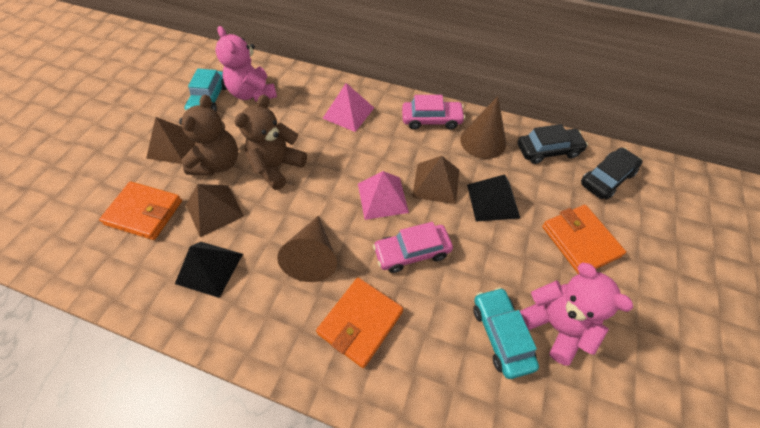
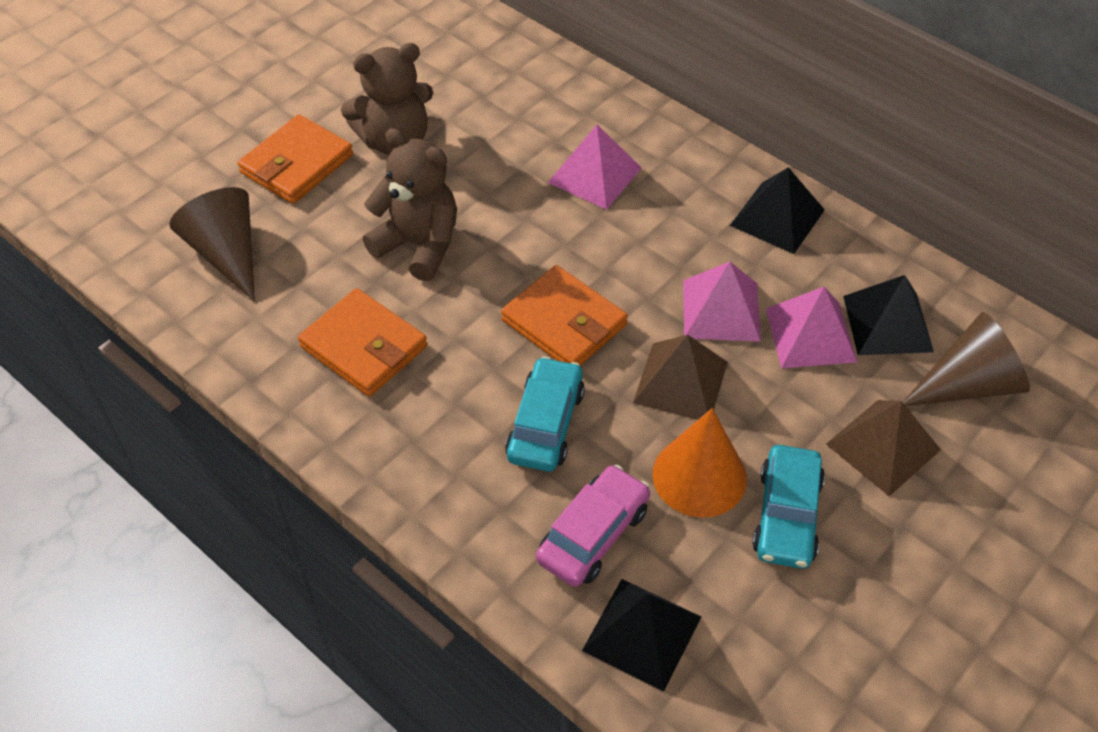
black car: 2 -> 0
black pyramid: 2 -> 3
brown pyramid: 3 -> 2
orange cone: 0 -> 1
pink car: 2 -> 1
pink pyramid: 2 -> 3
pink teddy bear: 2 -> 0

